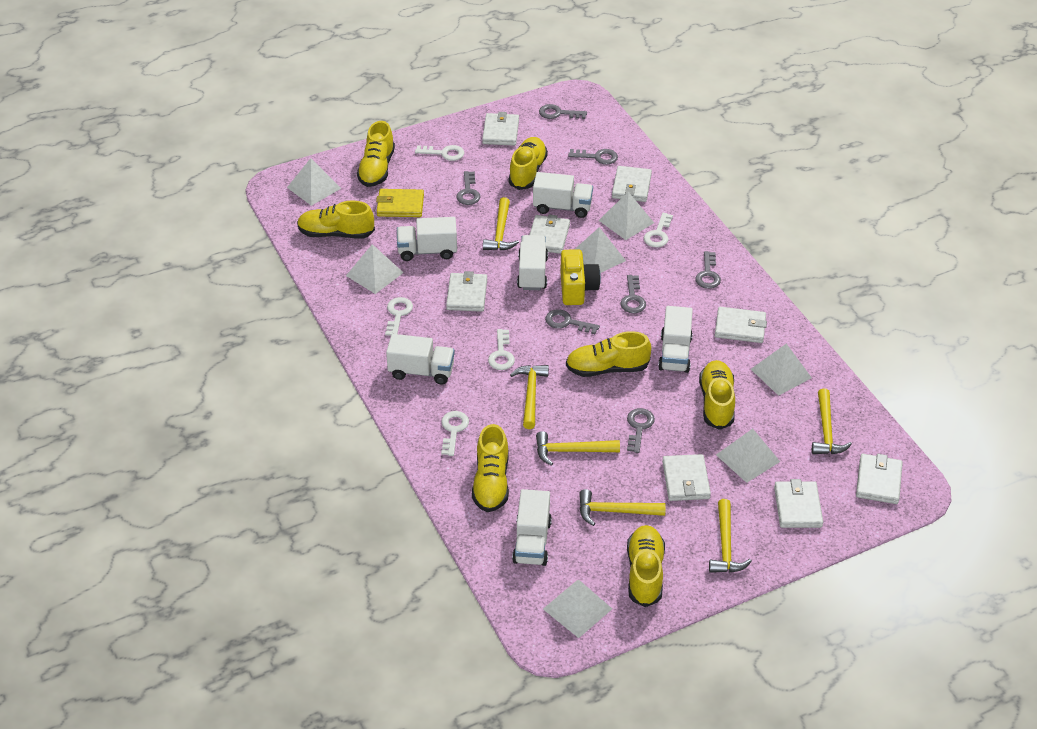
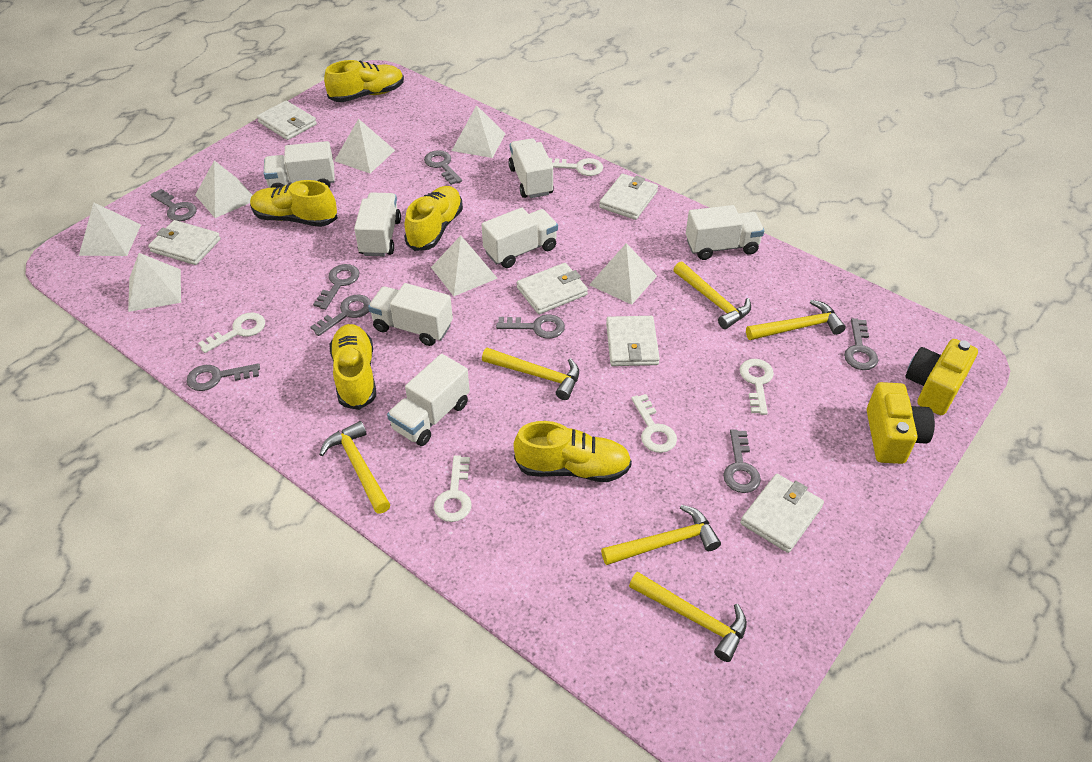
grey key: 7 -> 8
white truck: 6 -> 7
white wallet: 8 -> 6
yellow camera: 1 -> 2
yellow shoe: 7 -> 5
yellow wallet: 1 -> 0

